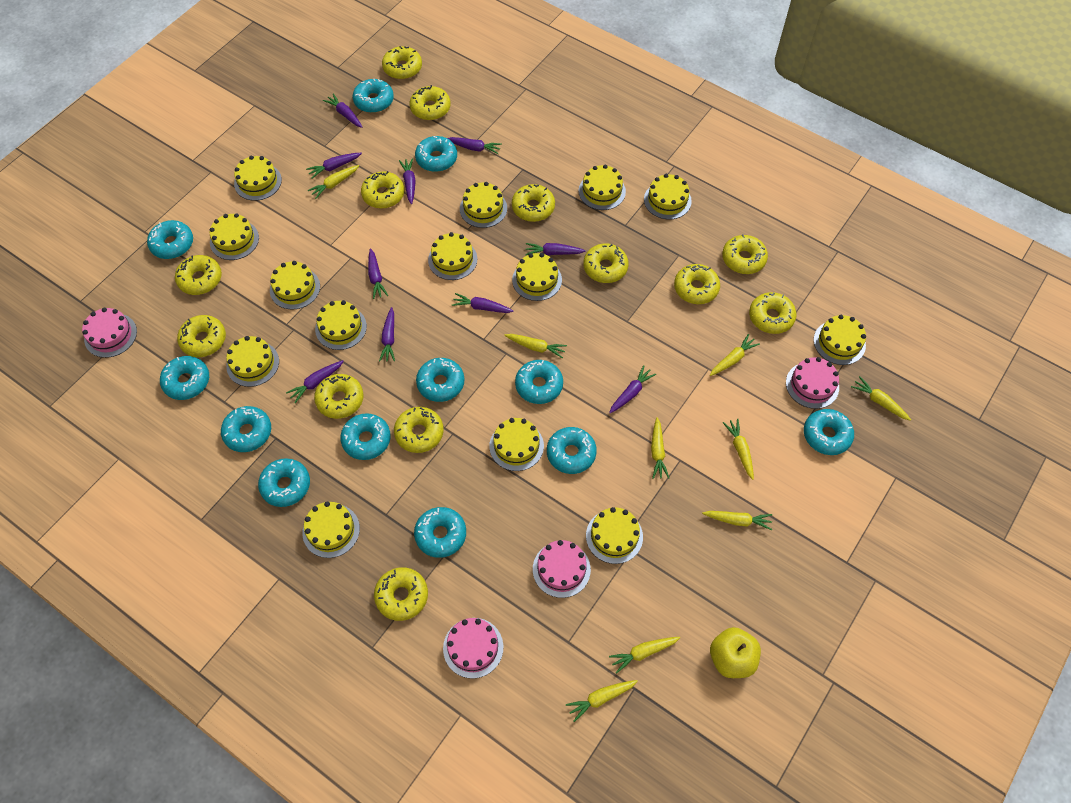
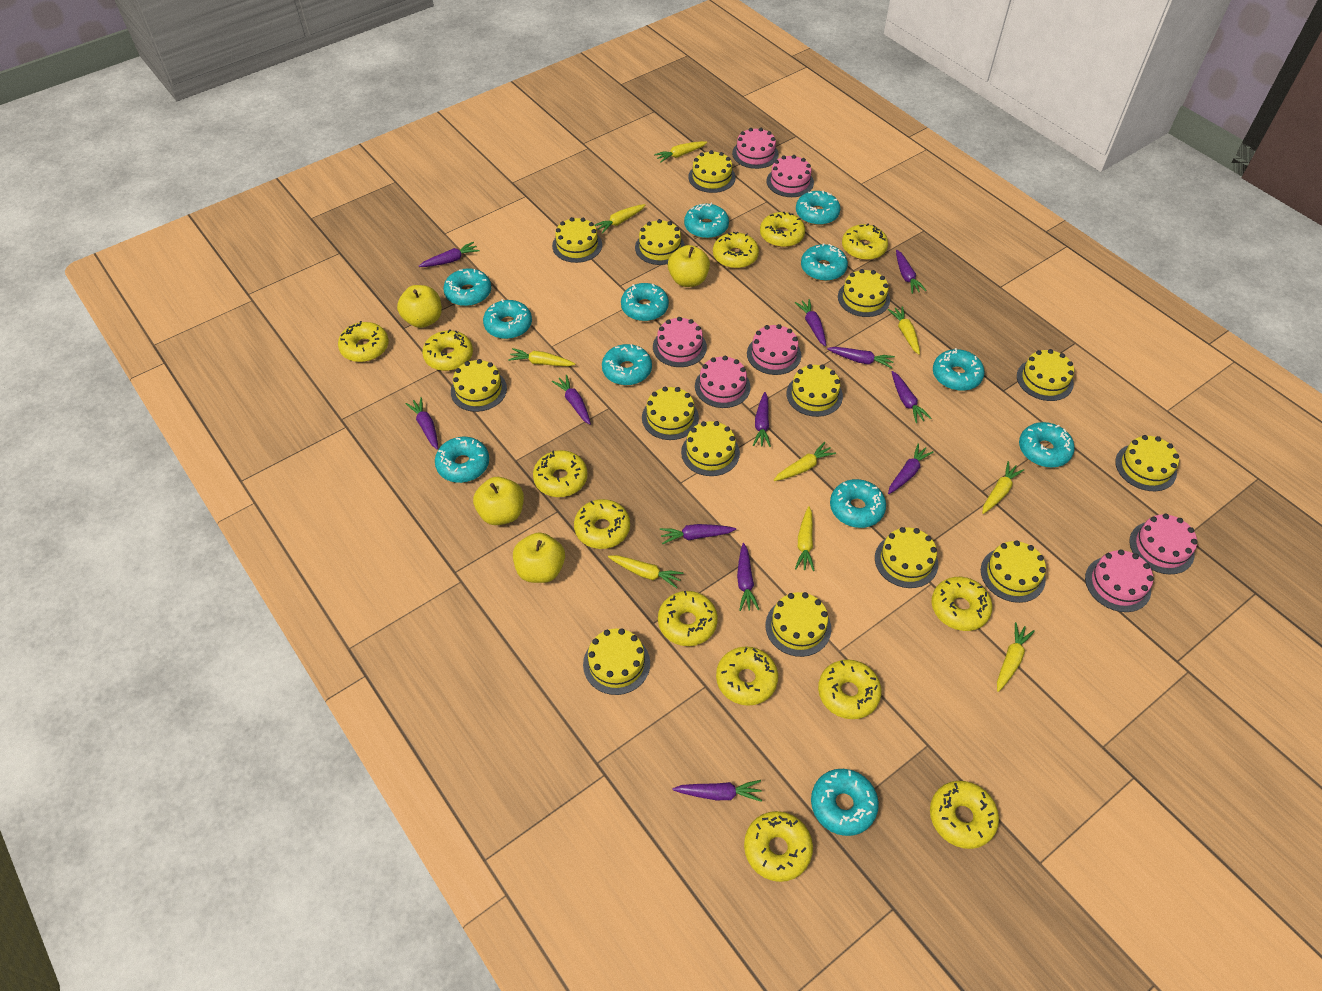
pink cake: 4 -> 7
purple carrot: 10 -> 12
yellow apple: 1 -> 4

